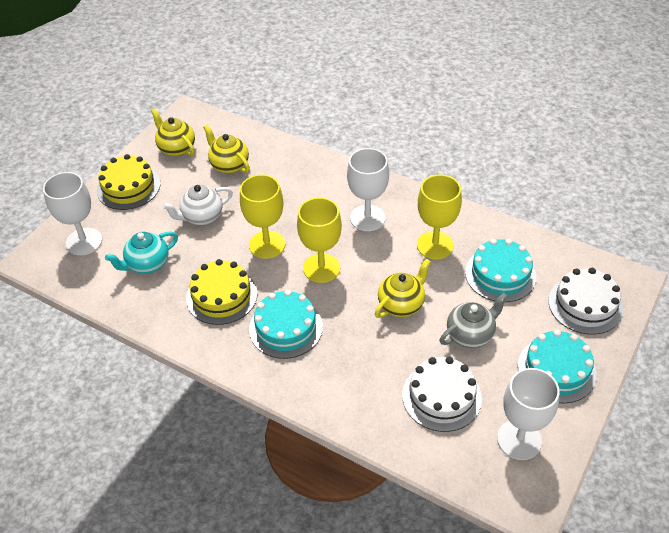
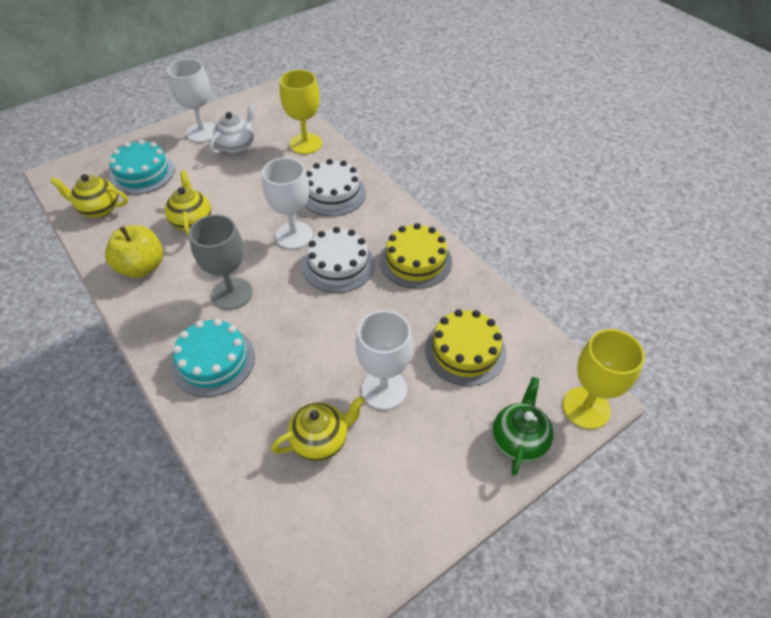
green teapot: 0 -> 1
grey goblet: 0 -> 1
grey teapot: 1 -> 0
turquoise cake: 3 -> 2
turquoise teapot: 1 -> 0
yellow apple: 0 -> 1
yellow goblet: 3 -> 2

